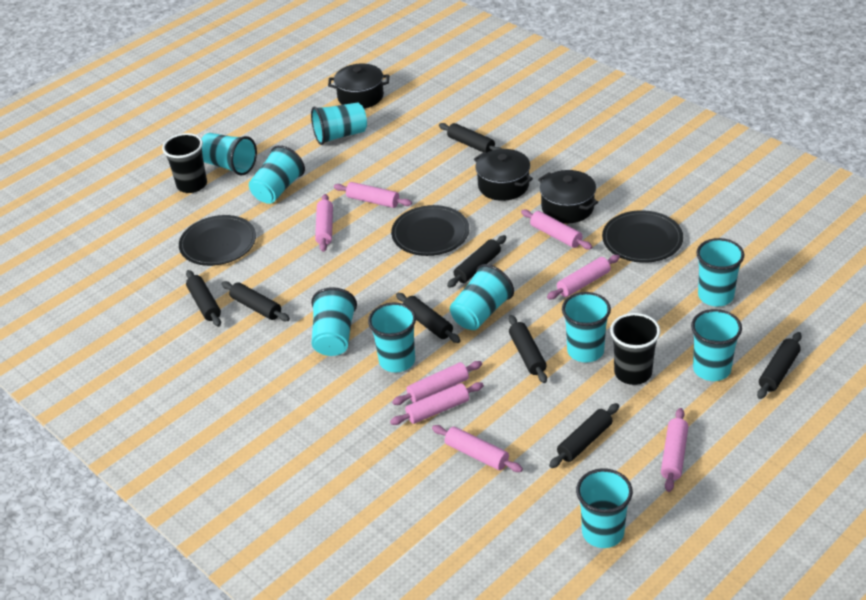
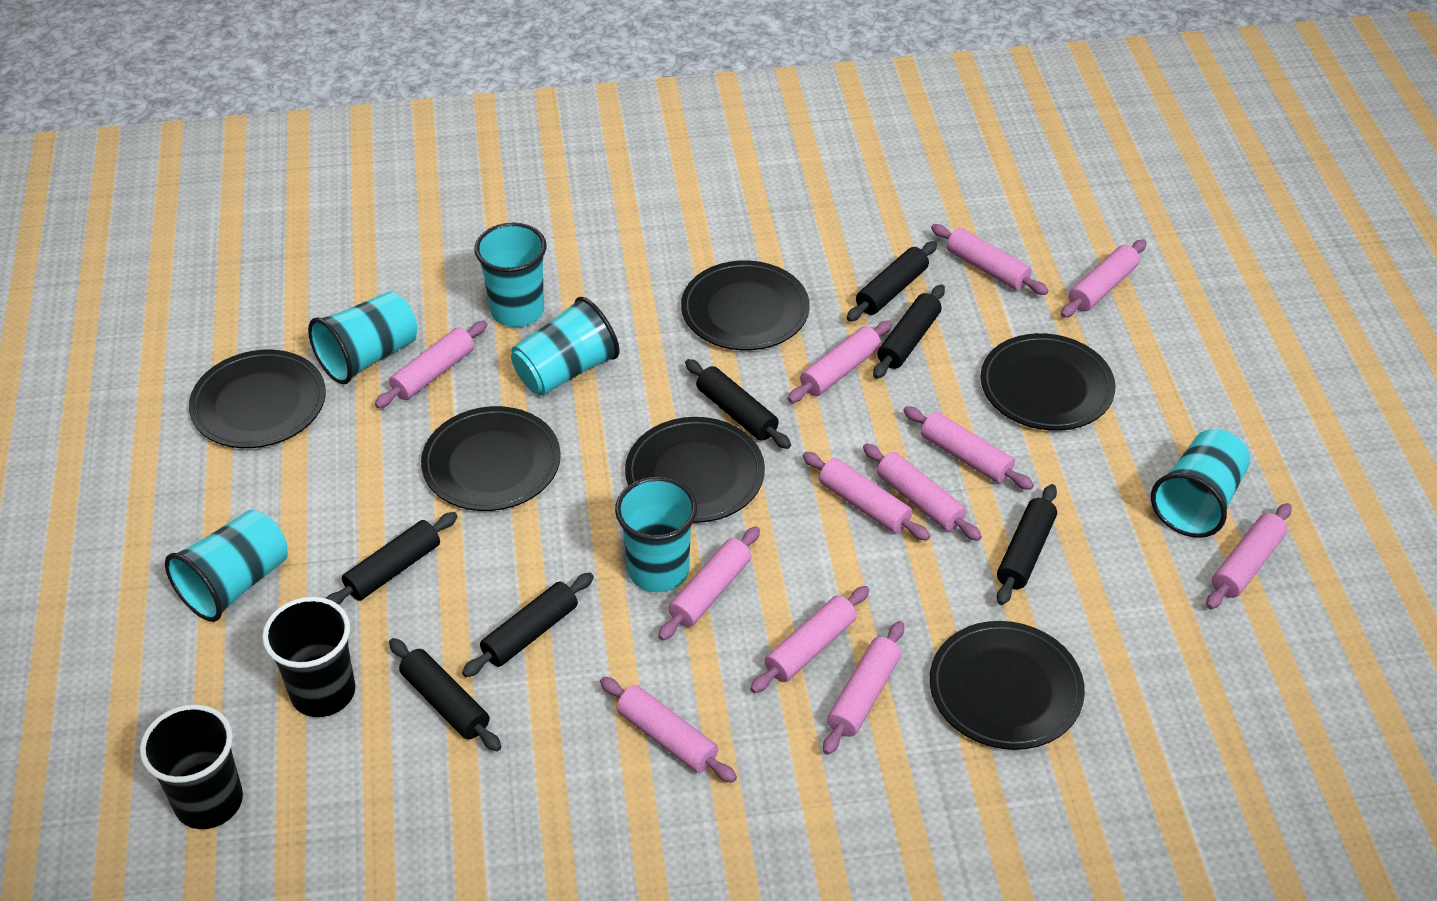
black plate: 3 -> 6
black pot: 3 -> 0
black rolling pin: 8 -> 7
pink rolling pin: 8 -> 12
turquoise cup: 10 -> 6

